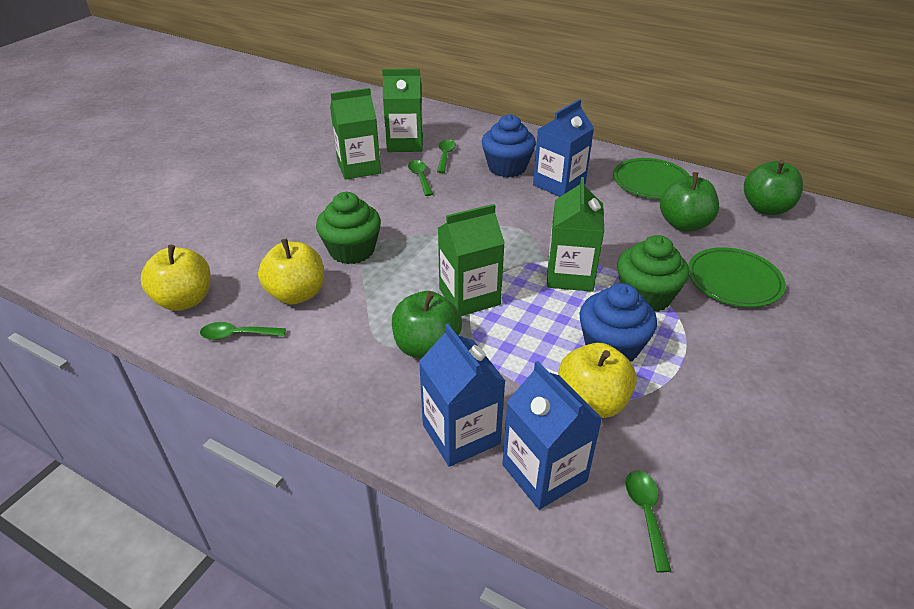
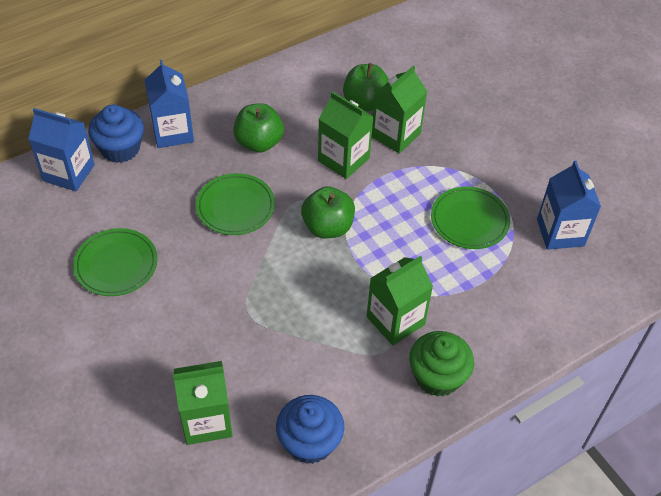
green cupcake: 2 -> 1
green plate: 2 -> 3
green spoon: 4 -> 0
yellow apple: 3 -> 0

